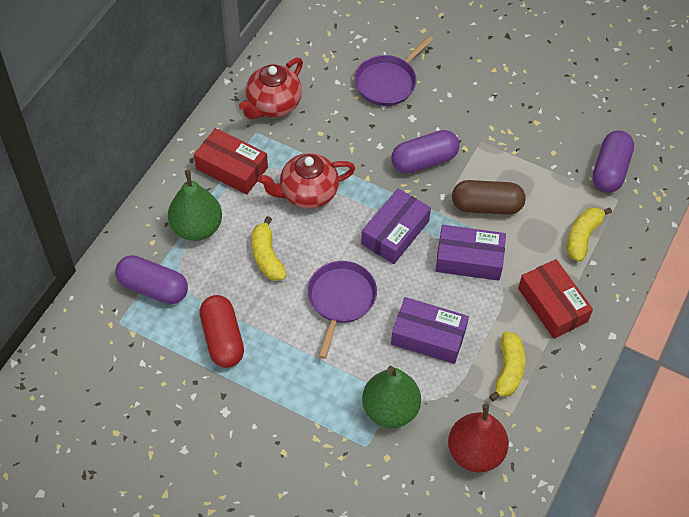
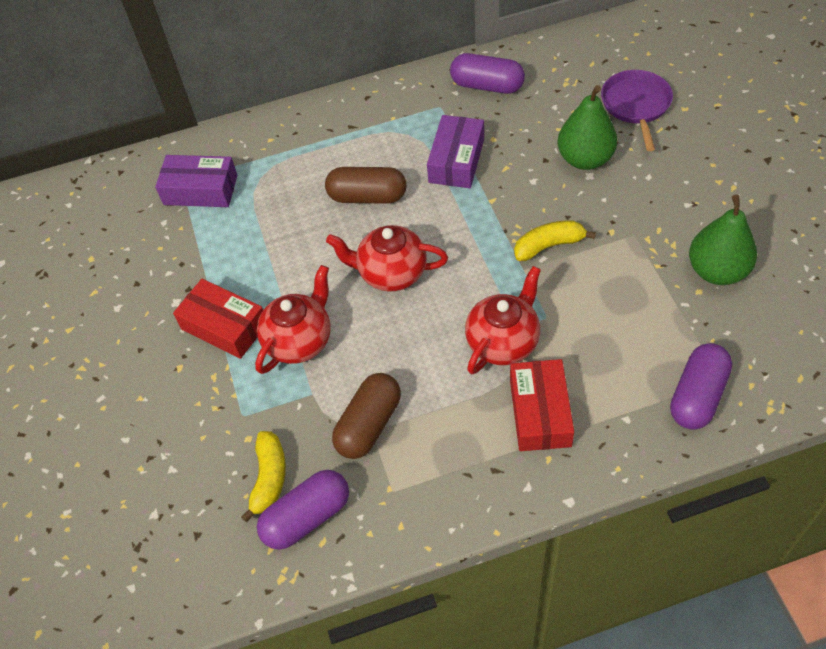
brown capsule: 1 -> 2
purple box: 3 -> 2
purple pan: 2 -> 1
red capsule: 1 -> 0
red pear: 1 -> 0
red teapot: 2 -> 3
yellow banana: 3 -> 2

